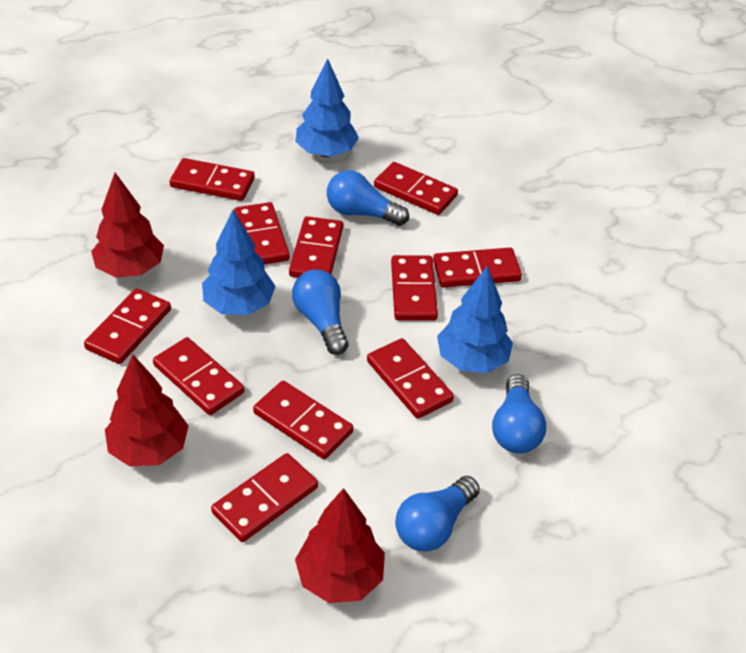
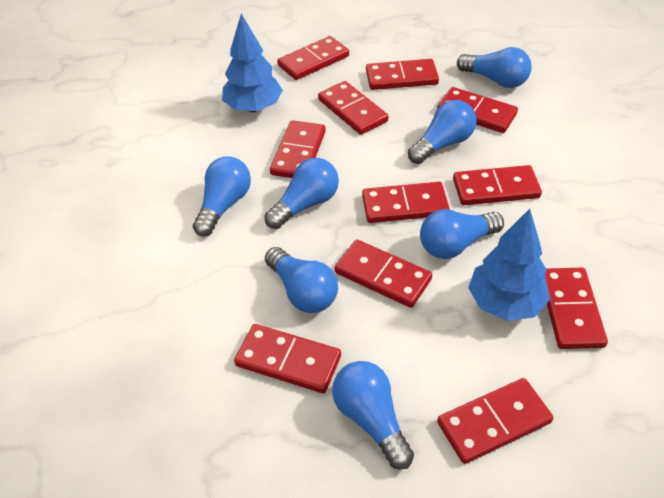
blue light bulb: 4 -> 7
blue tree: 3 -> 2
red tree: 3 -> 0

